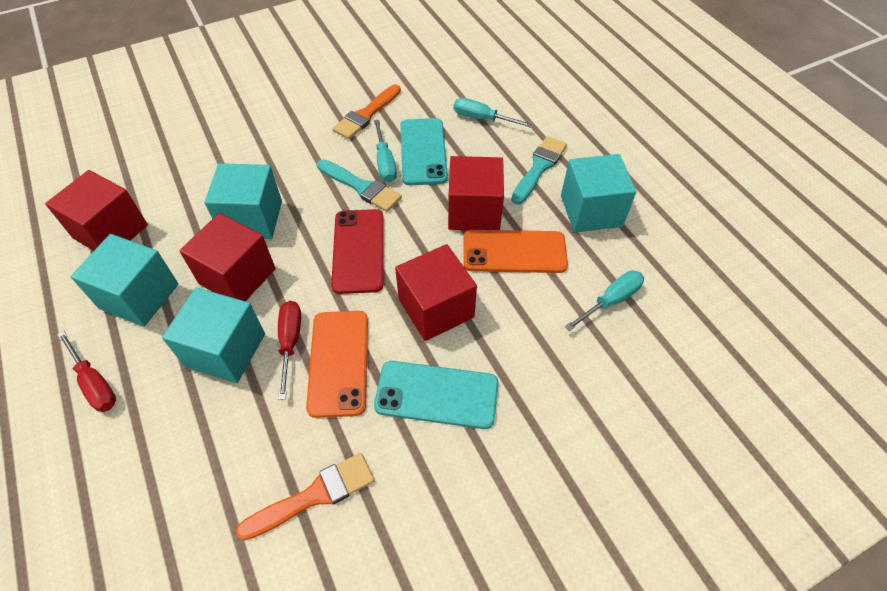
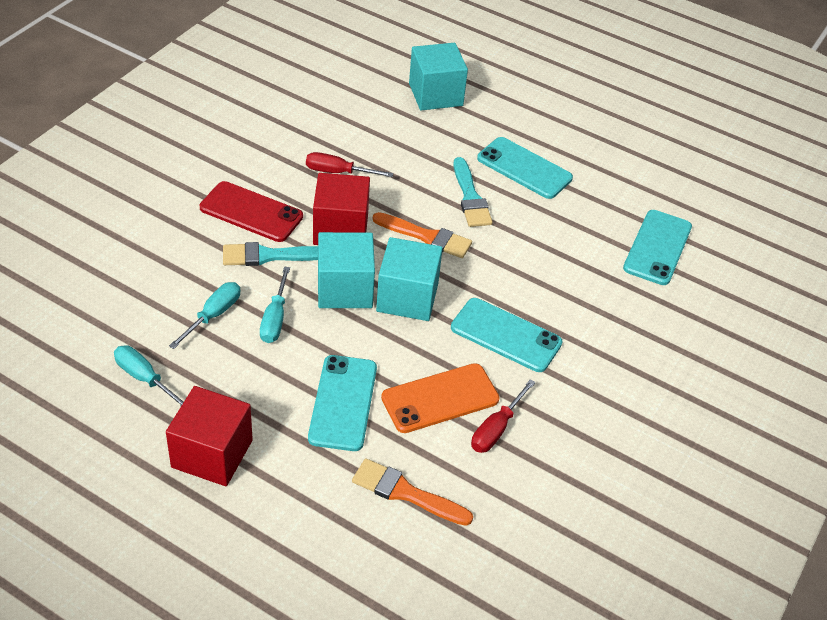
orange phone: 2 -> 1
red cube: 4 -> 2
turquoise cube: 4 -> 3
turquoise phone: 2 -> 4

